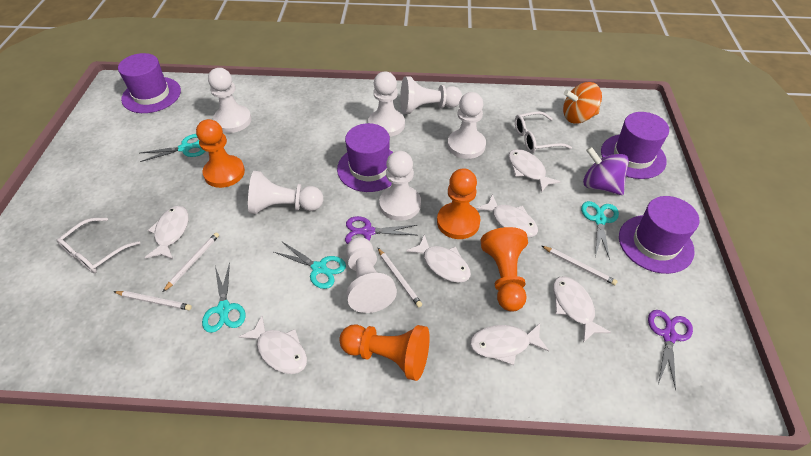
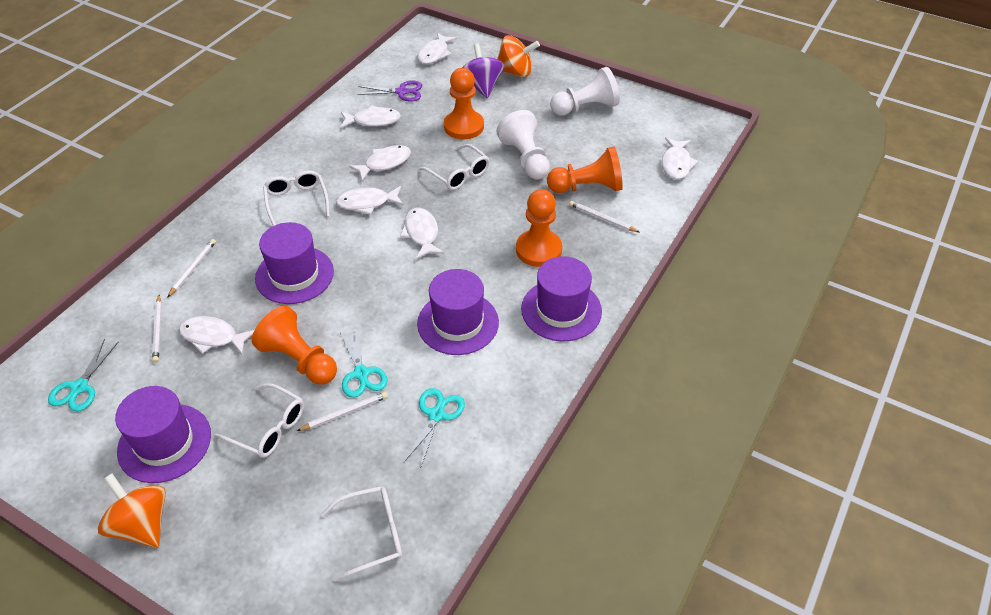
orange spinning top: 1 -> 2
purple scissors: 2 -> 1
turquoise scissors: 4 -> 3
white glasses: 2 -> 4
white pawn: 7 -> 2

